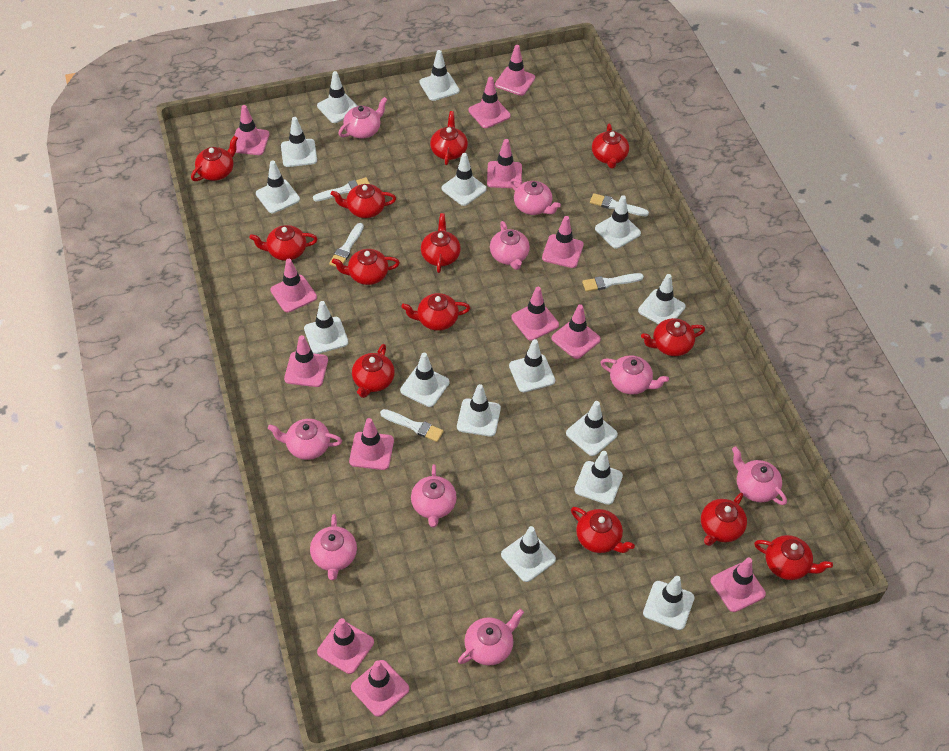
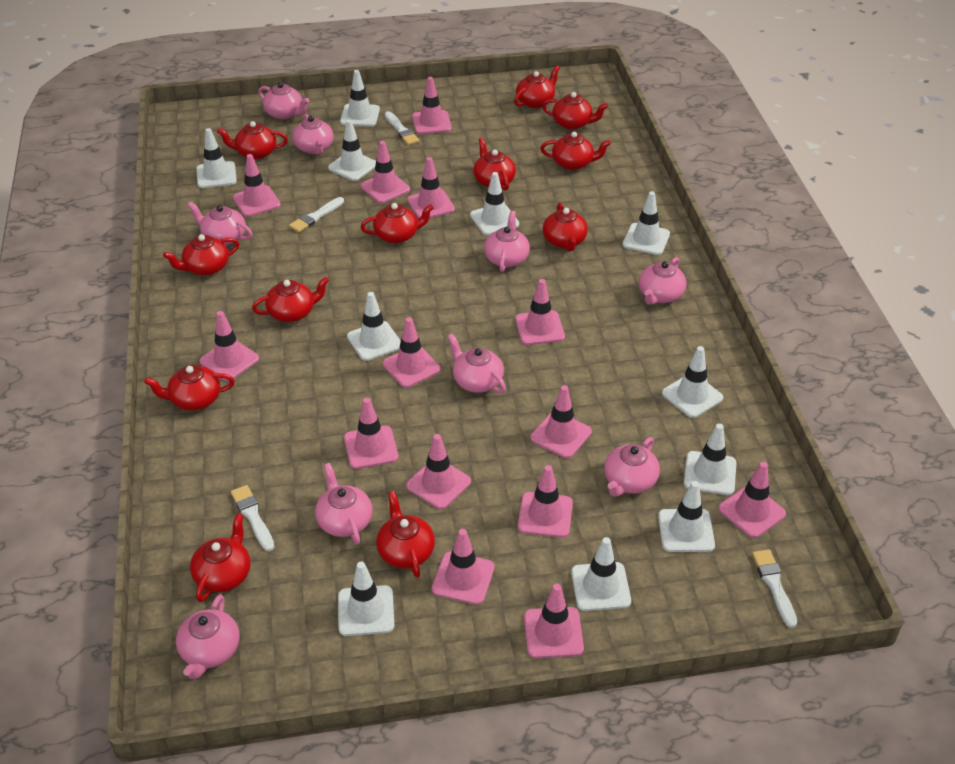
pink traffic cone: 13 -> 14
red teapot: 13 -> 12
white brush: 5 -> 4
white traffic cone: 15 -> 11

